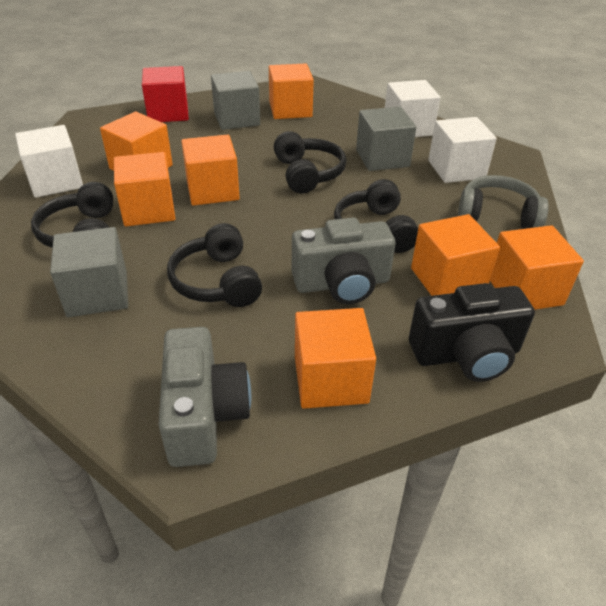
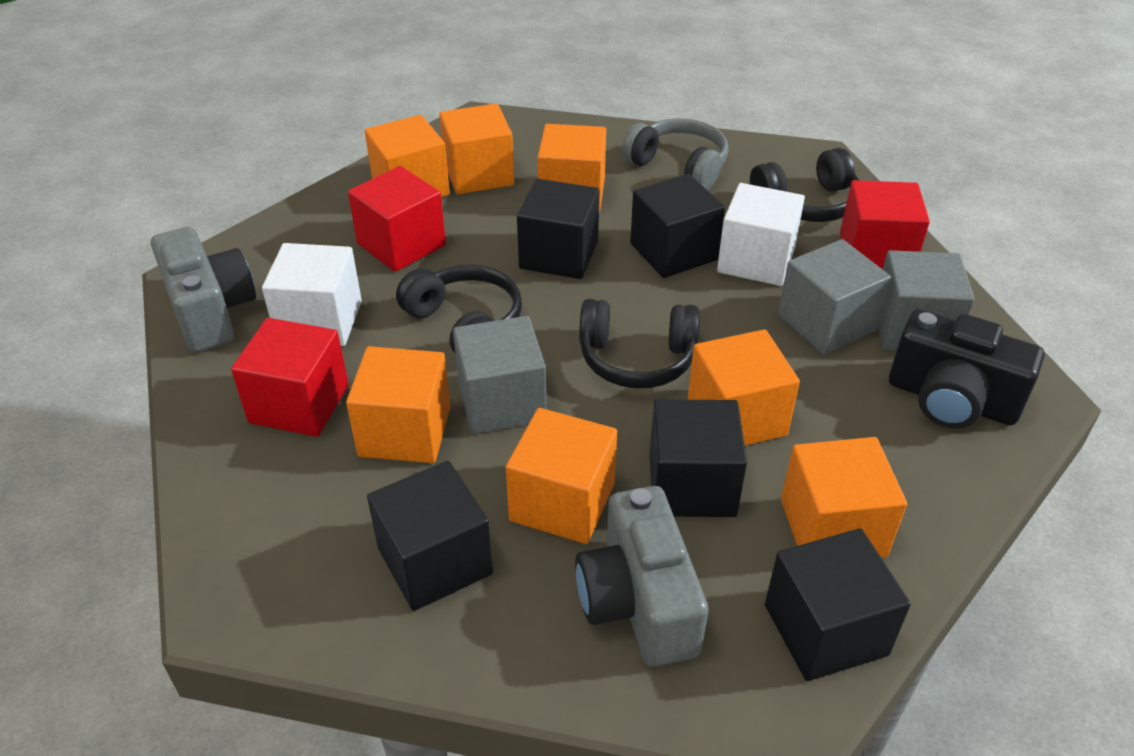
black cube: 0 -> 5
black headphones: 4 -> 3
red cube: 1 -> 3
white cube: 3 -> 2

